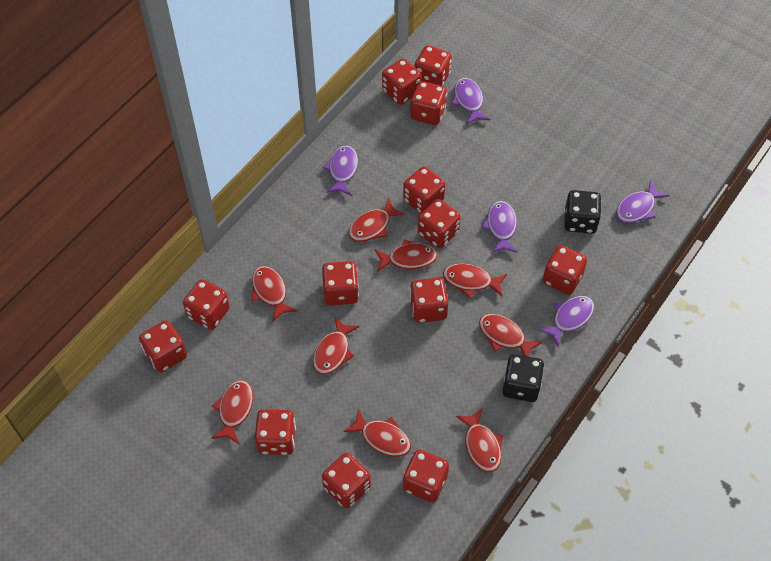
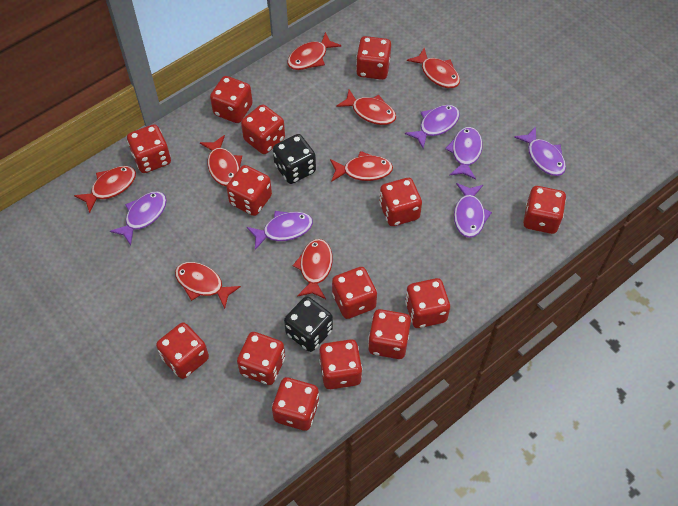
purple fish: 5 -> 6
red dice: 13 -> 14
red fish: 9 -> 8

